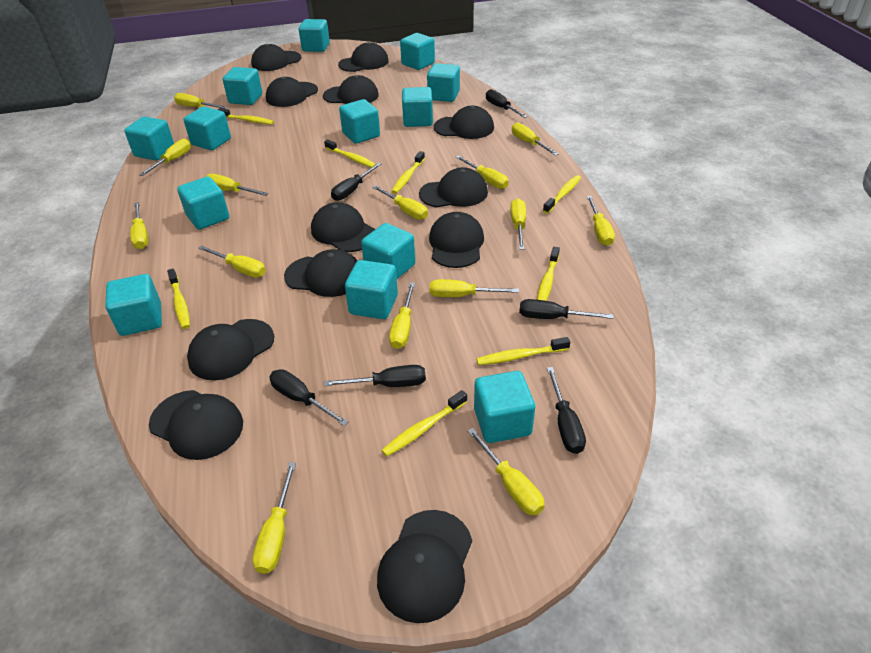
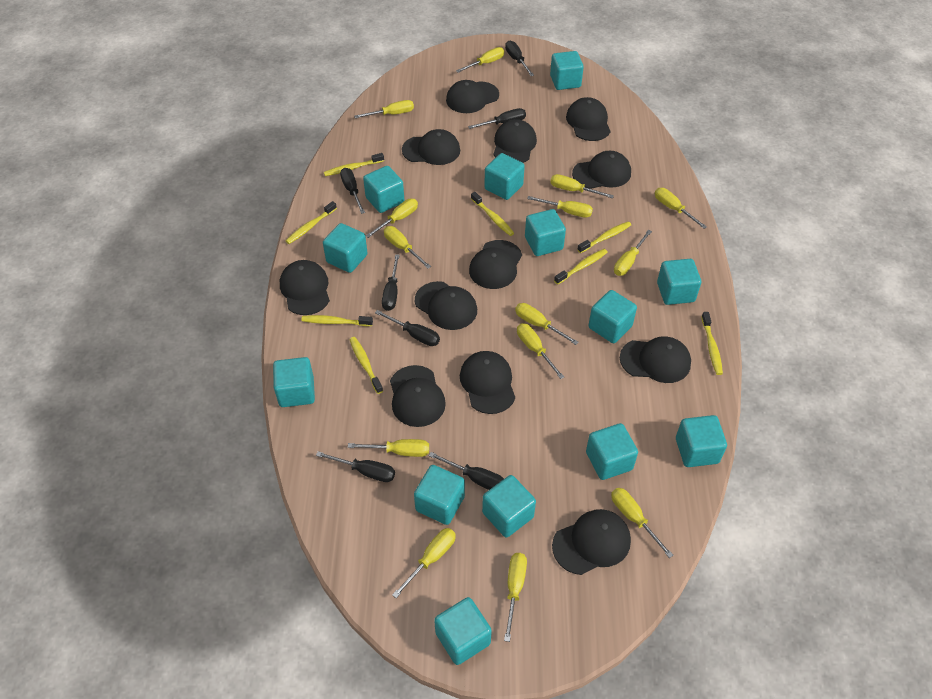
black screwdriver: 6 -> 7

